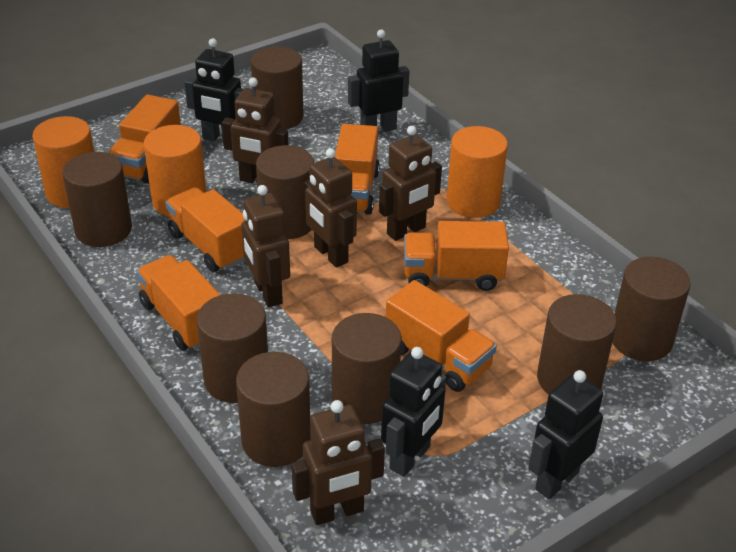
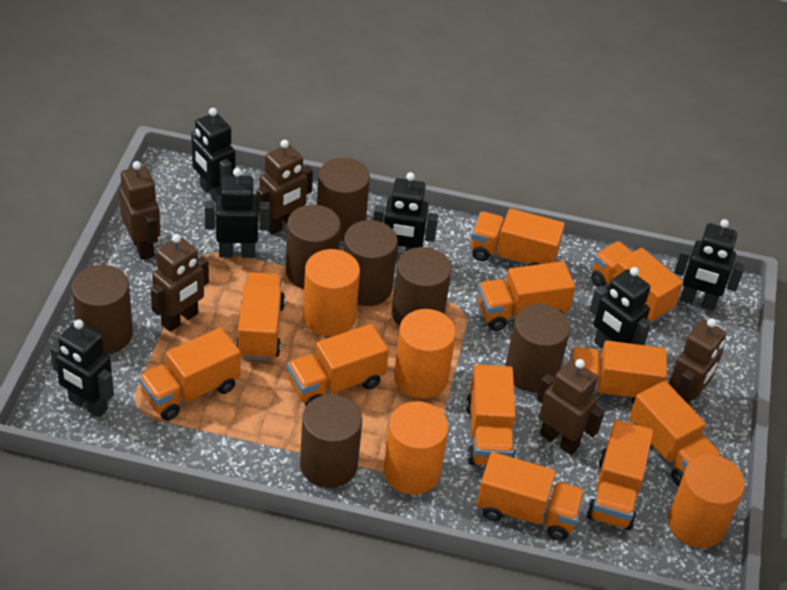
black robot: 4 -> 6
brown cylinder: 8 -> 7
orange cylinder: 3 -> 4
orange truck: 6 -> 11

